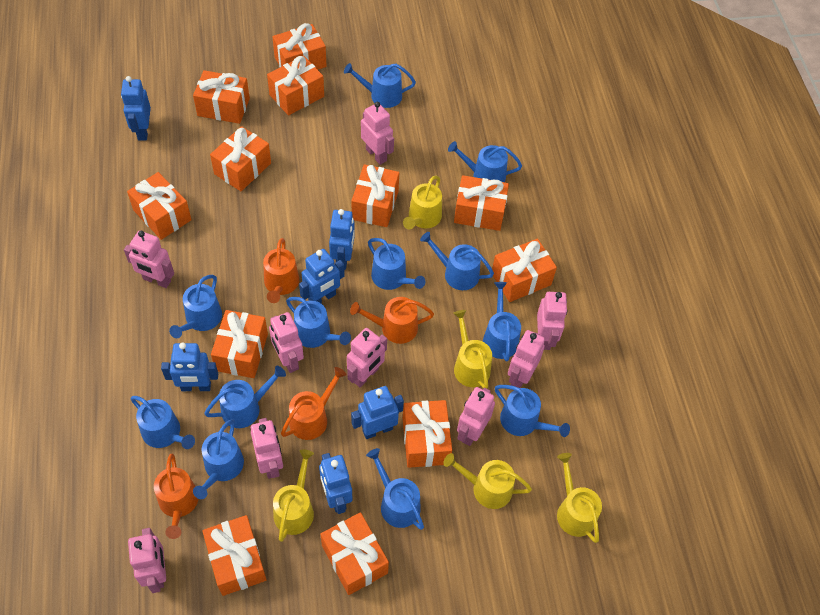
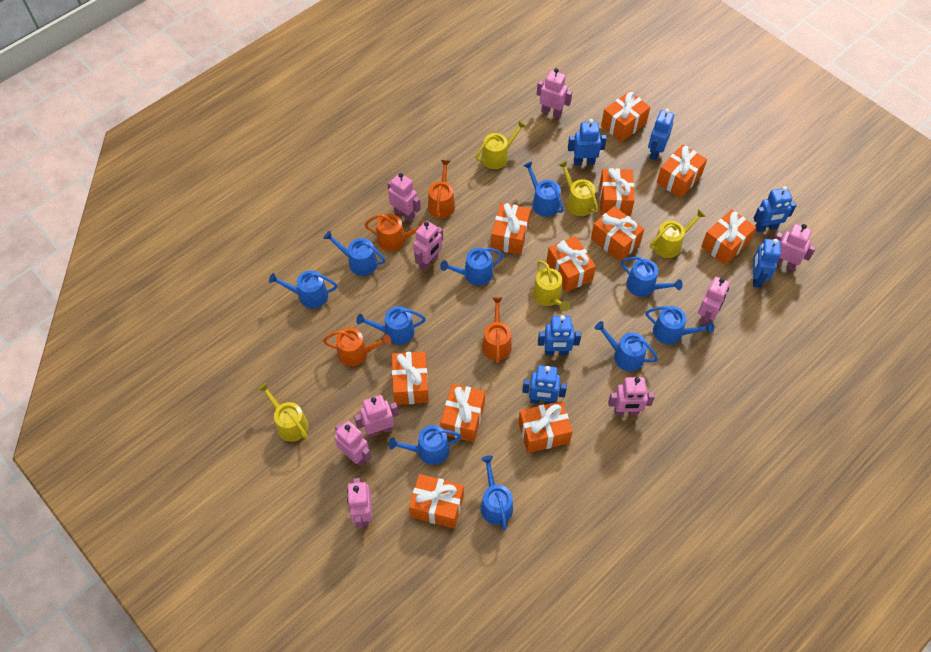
blue watering can: 12 -> 10
orange gift: 12 -> 11

